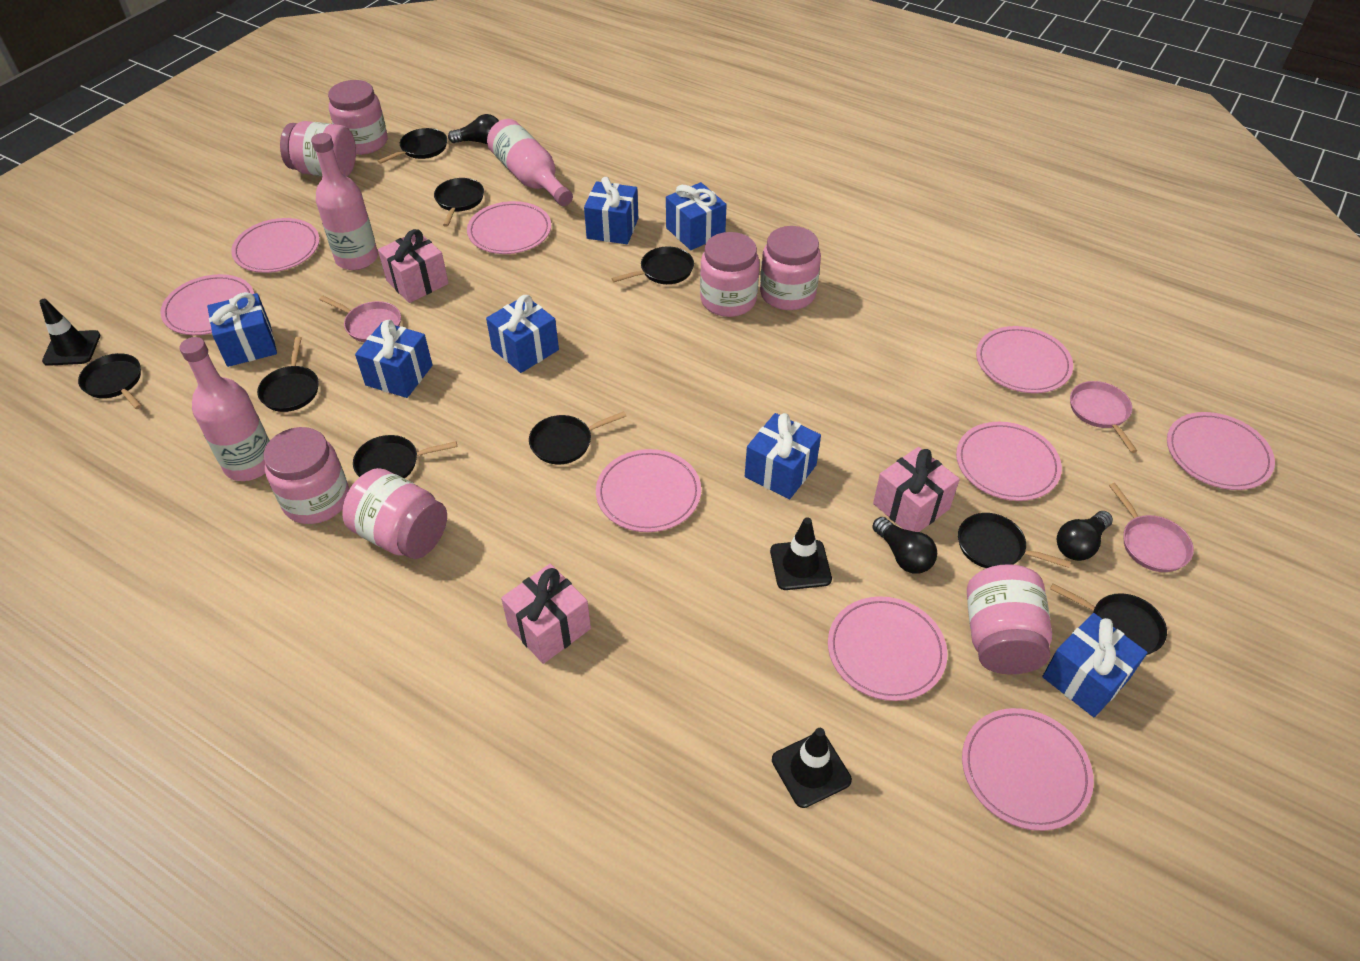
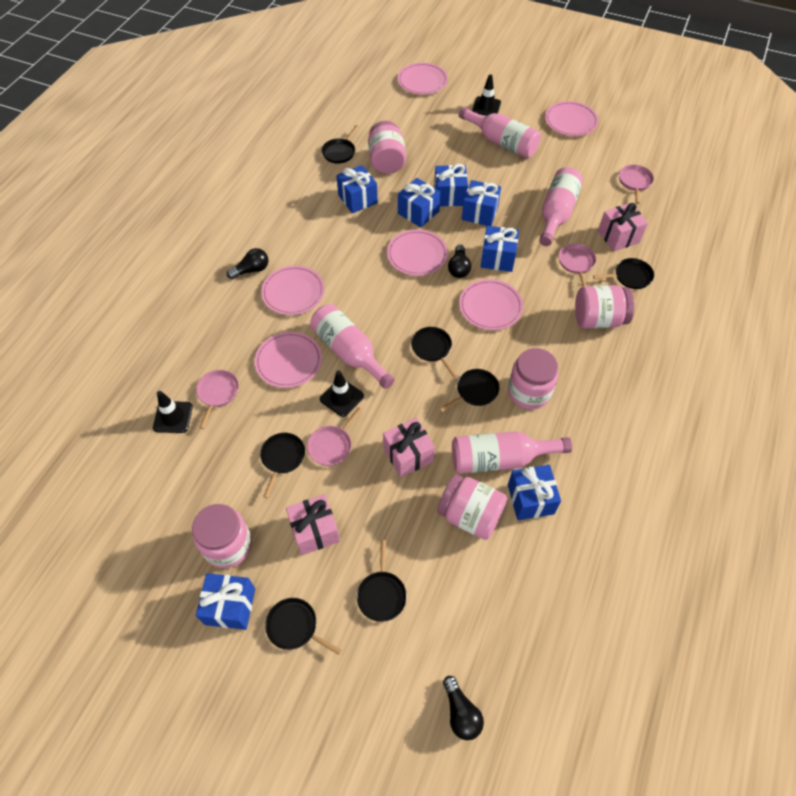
black pan: 9 -> 7
pink bottle: 3 -> 4
pink jar: 7 -> 5
pink pan: 3 -> 4
pink plate: 9 -> 6

